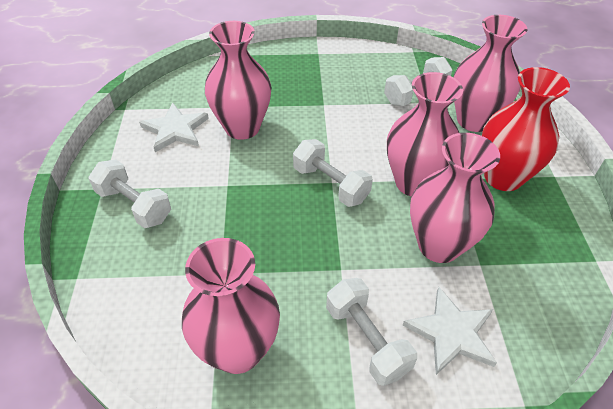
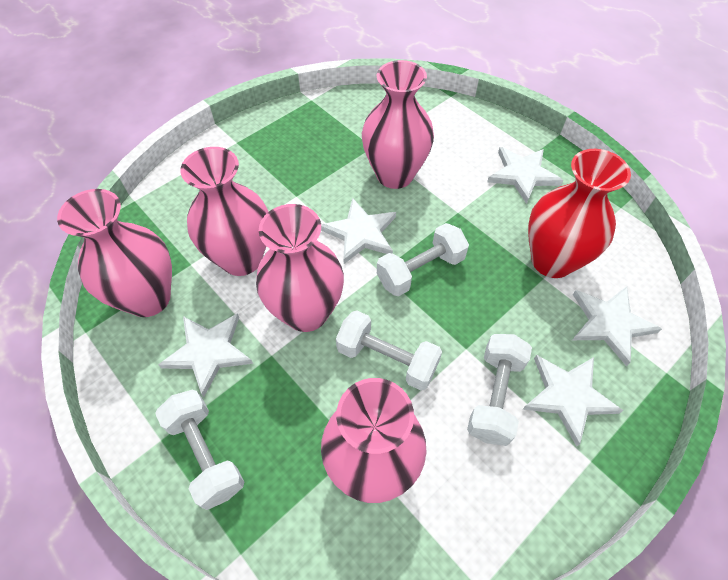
white star: 2 -> 5

